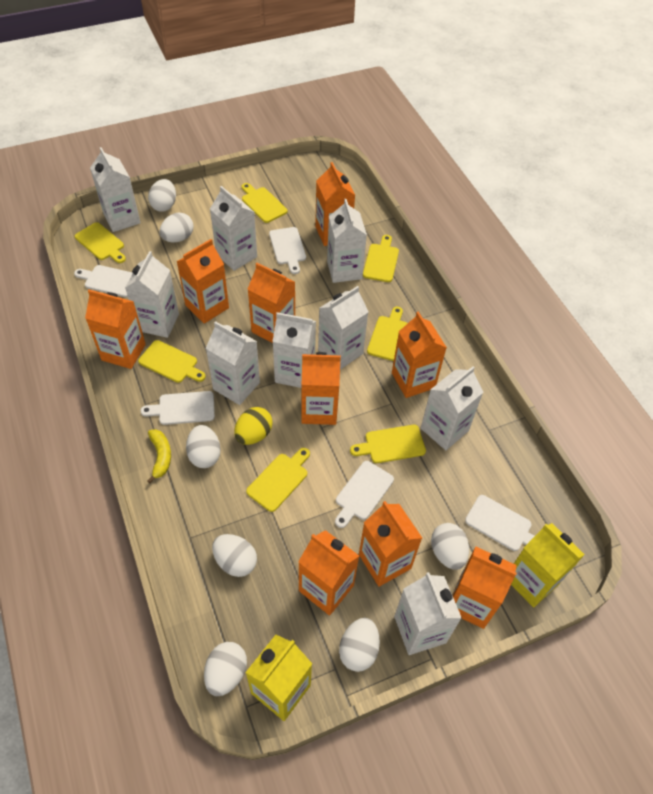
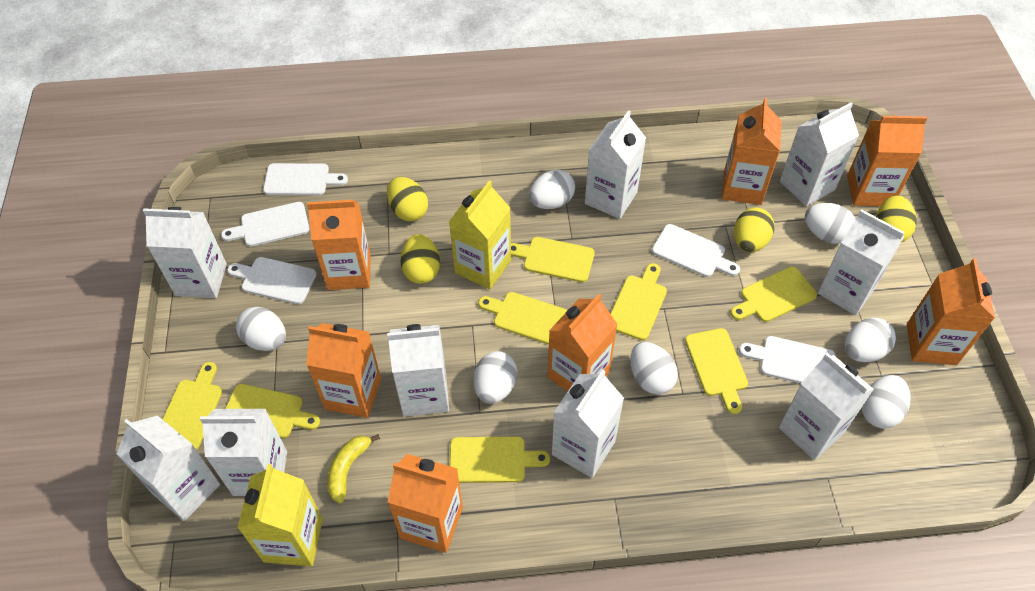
orange carton: 9 -> 7
yellow cutting board: 7 -> 8
yellow egg: 1 -> 4

